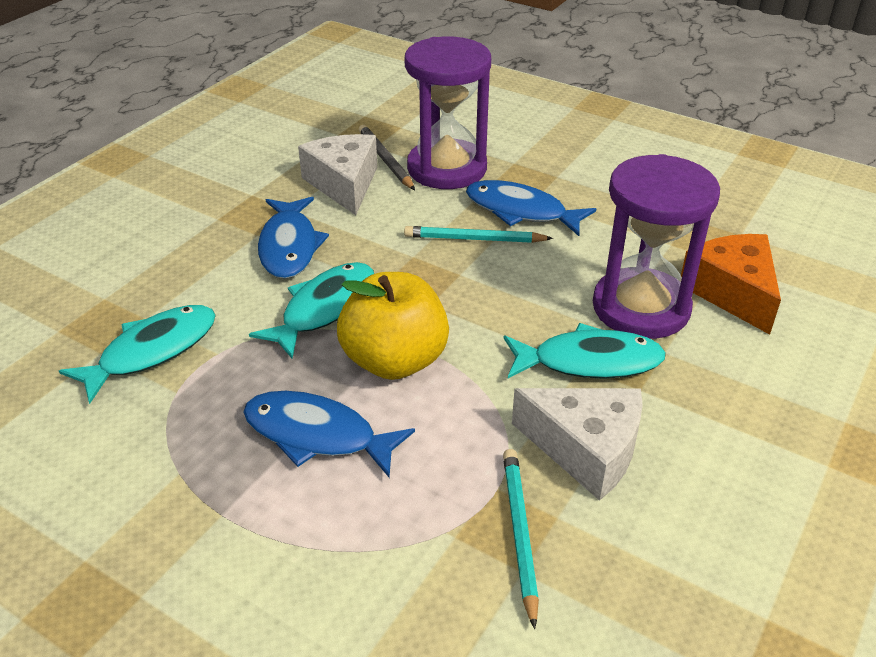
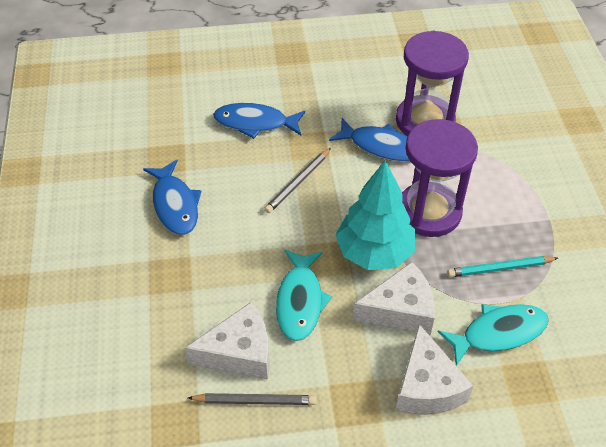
grey pencil: 1 -> 2
orange cheese: 1 -> 0
turquoise fish: 3 -> 2
turquoise pencil: 2 -> 1
turquoise tree: 0 -> 1
white cheese: 2 -> 3
yellow apple: 1 -> 0

